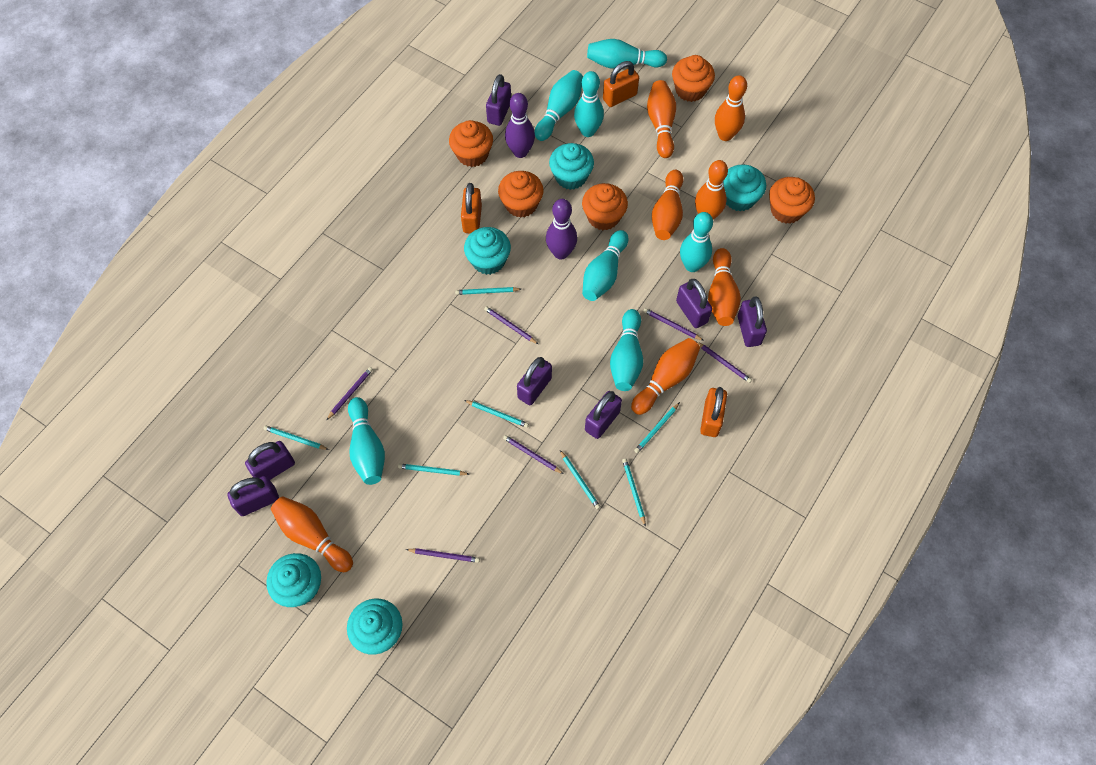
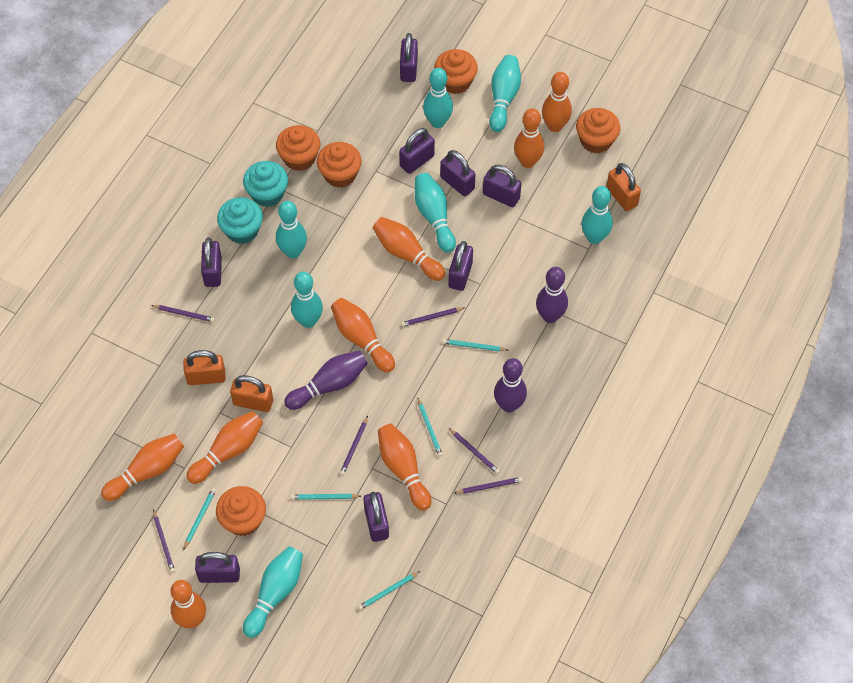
orange bowling pin: 7 -> 8
purple bowling pin: 2 -> 3
purple padlock: 7 -> 8
turquoise cupcake: 5 -> 2
turquoise pencil: 7 -> 5

